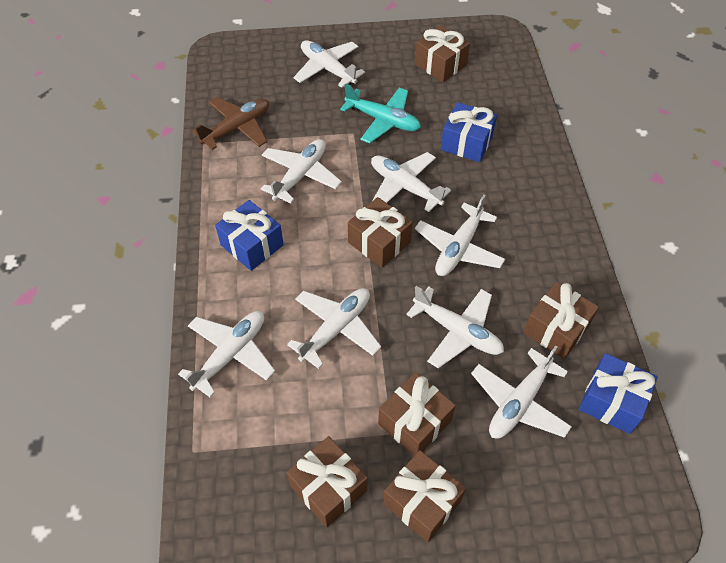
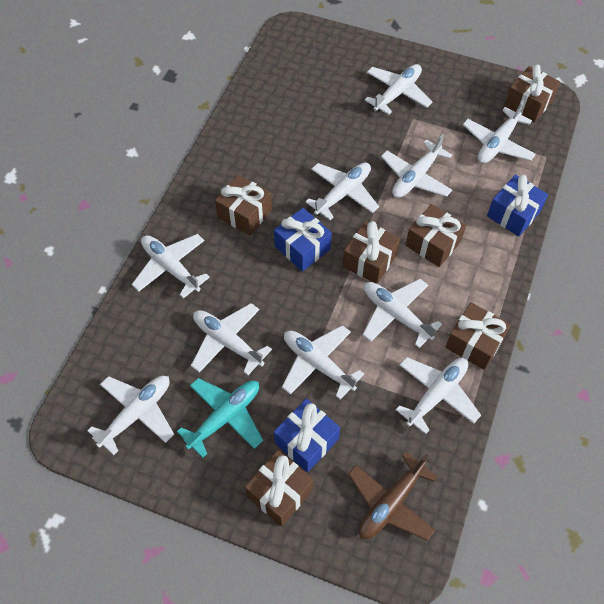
white plane: 8 -> 10

